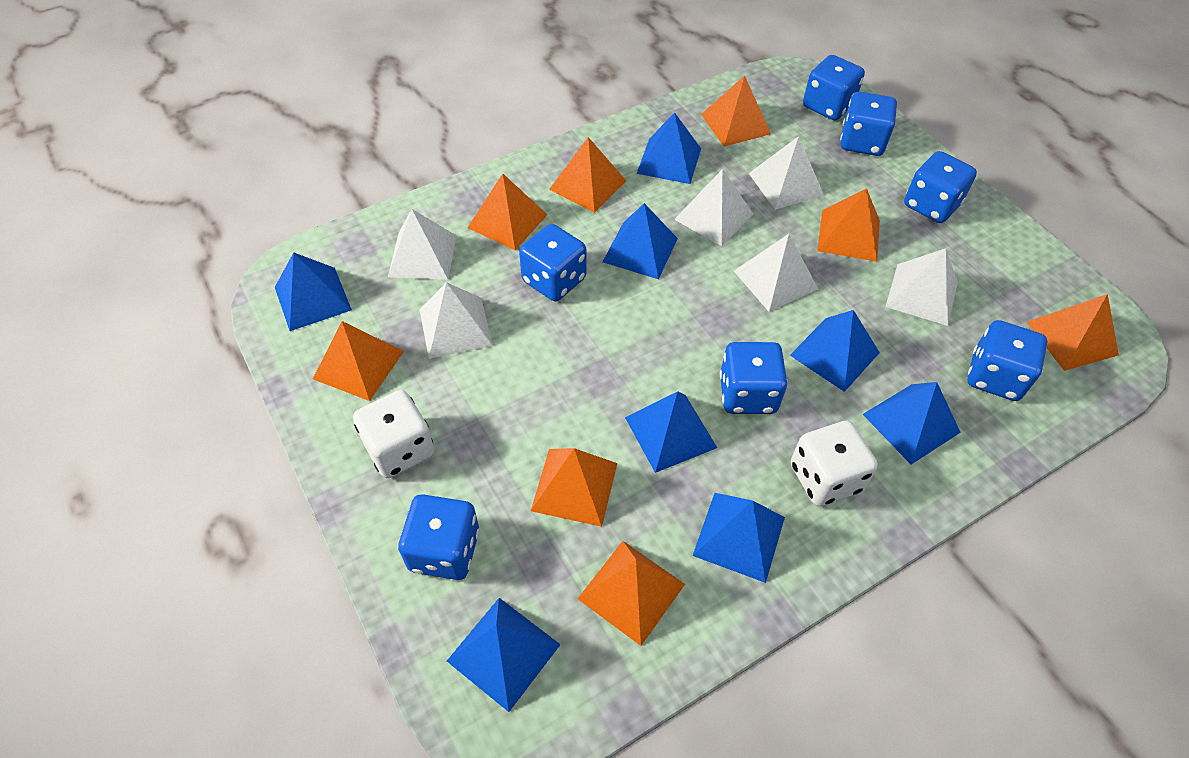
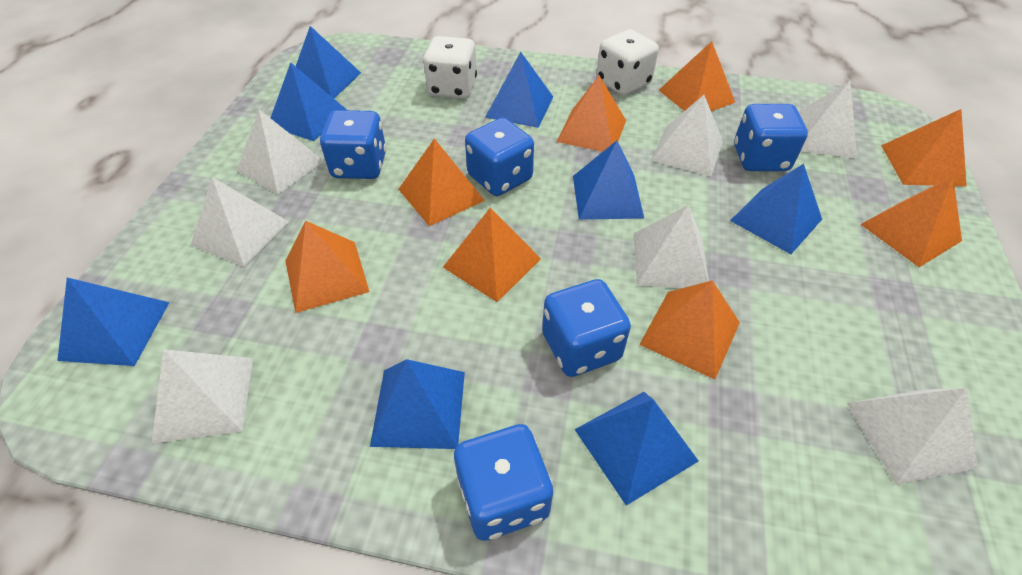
blue dice: 7 -> 5
white pyramid: 6 -> 7

